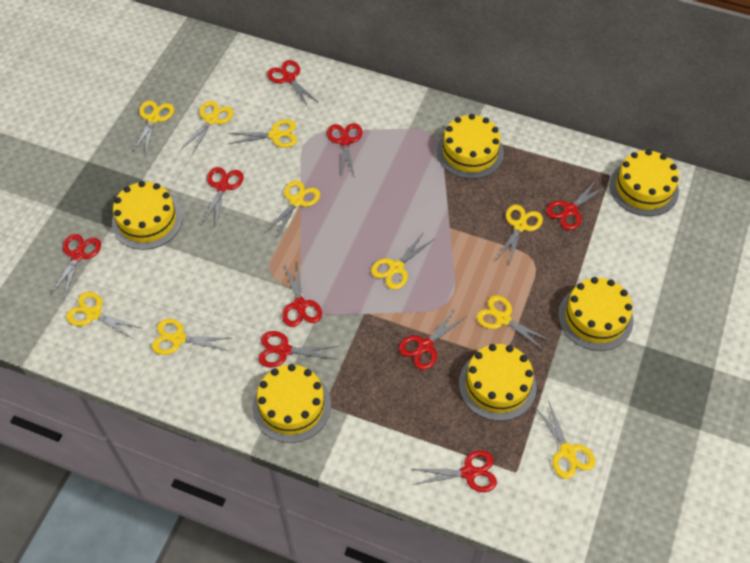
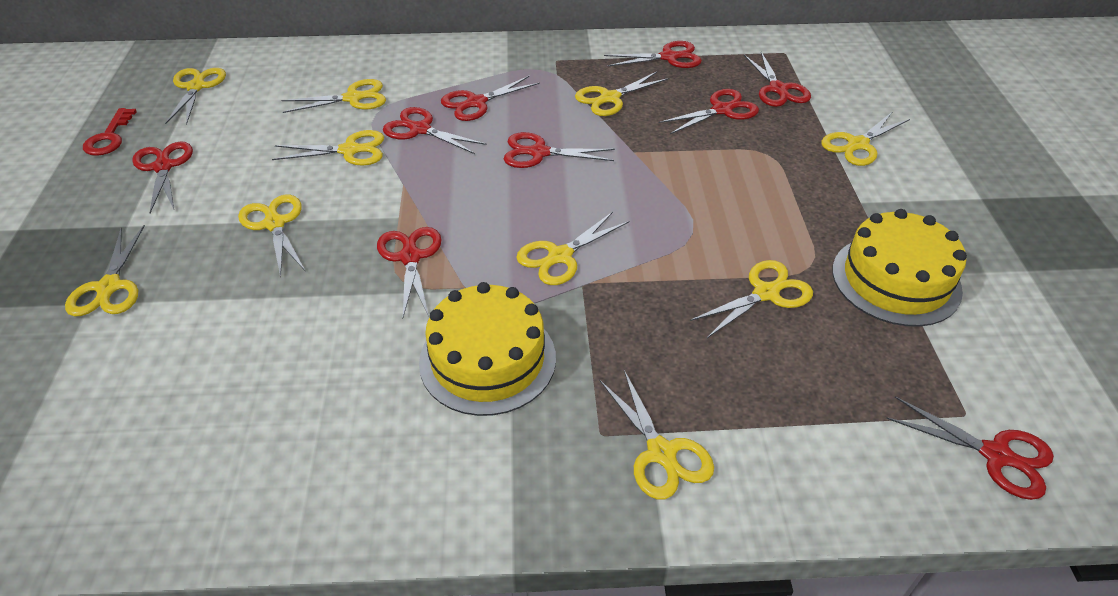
red key: 0 -> 1
yellow cake: 6 -> 2

